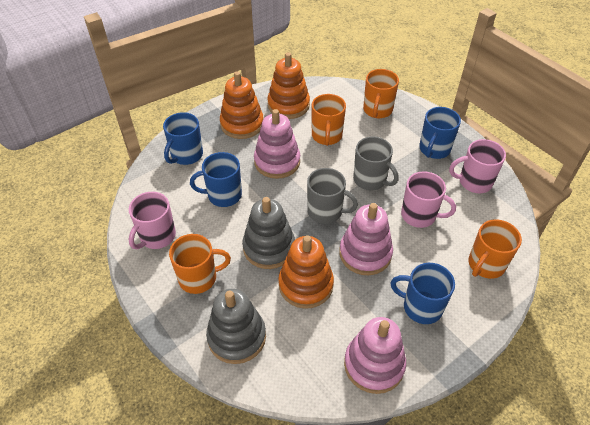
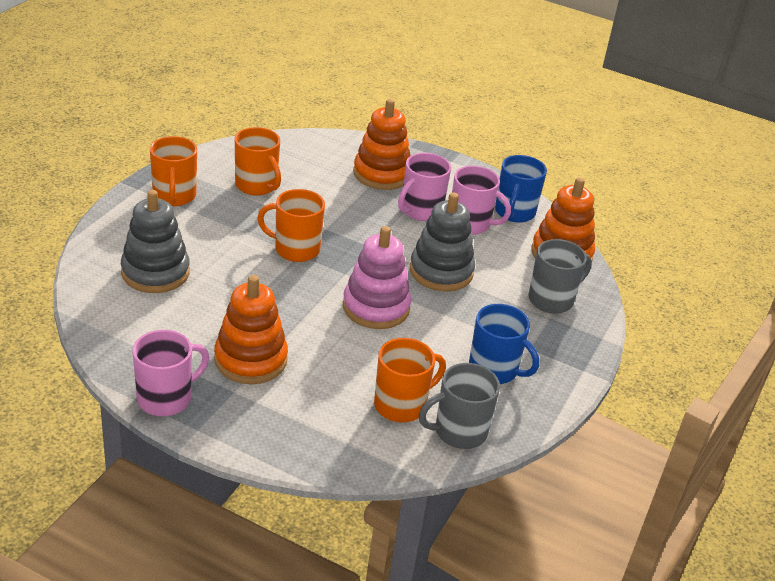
blue mug: 4 -> 2
pink stacking toy: 3 -> 1

